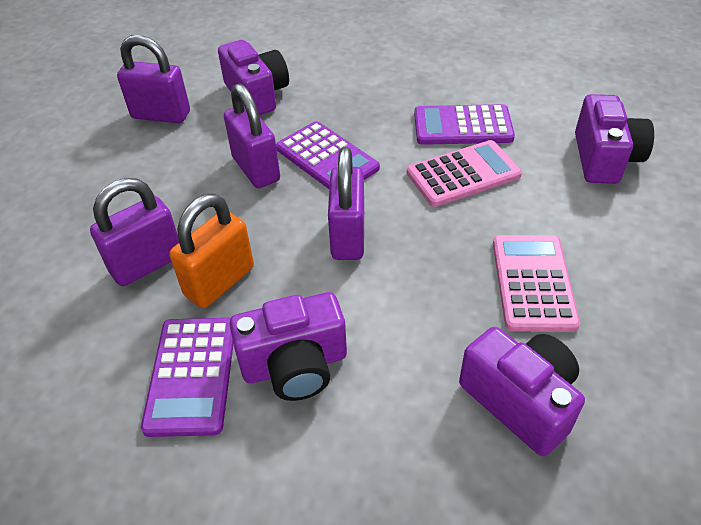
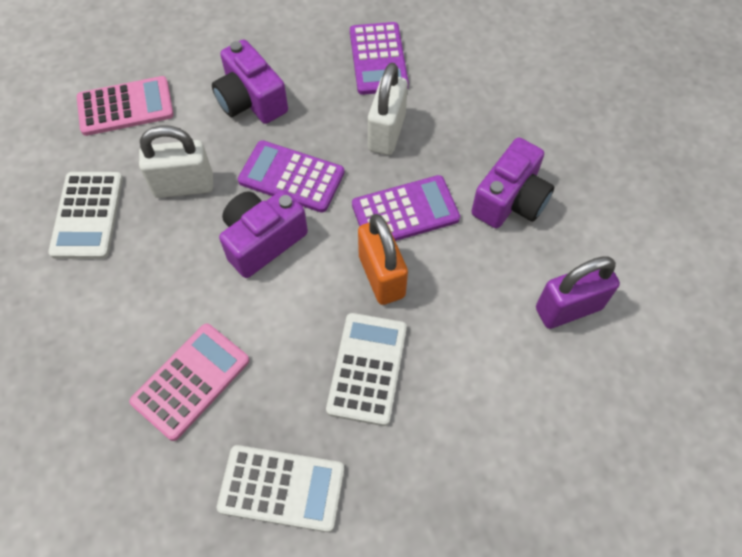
purple camera: 4 -> 3
purple padlock: 4 -> 1
white calculator: 0 -> 3
white padlock: 0 -> 2

